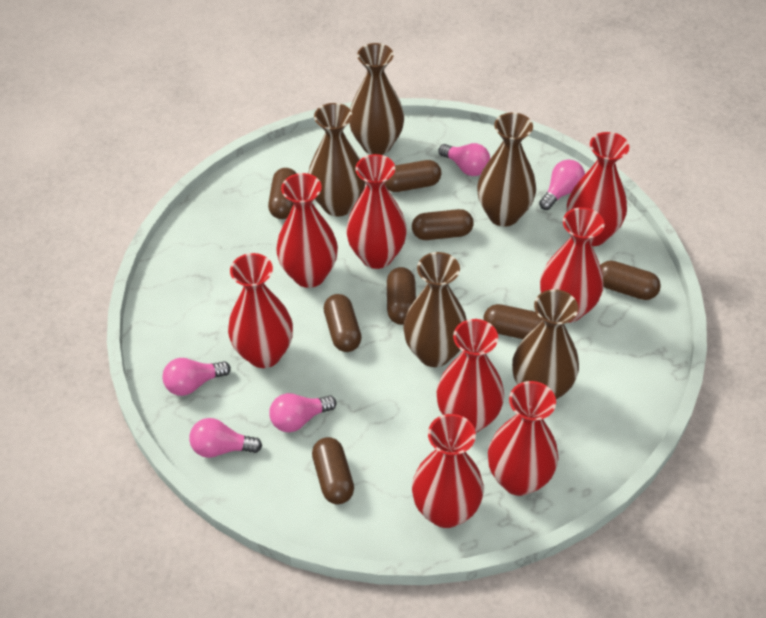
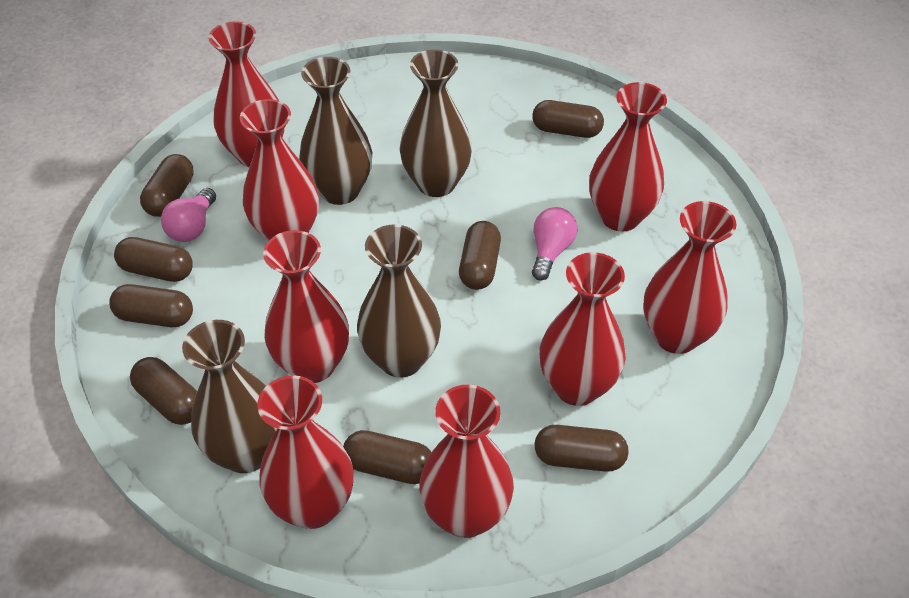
brown vase: 5 -> 4
pink light bulb: 5 -> 2

